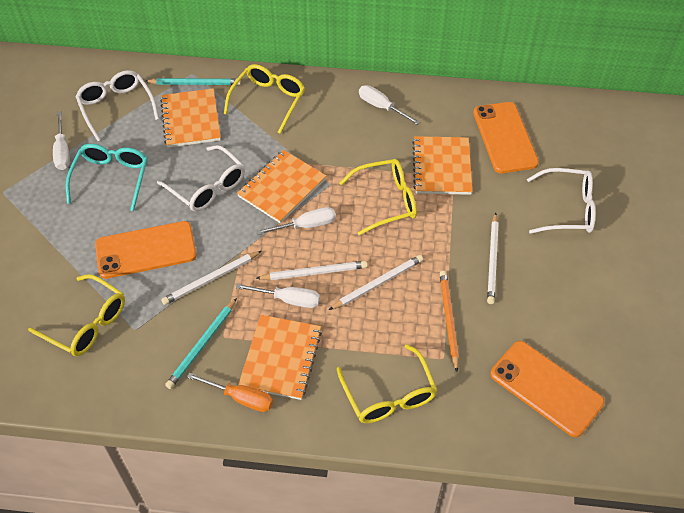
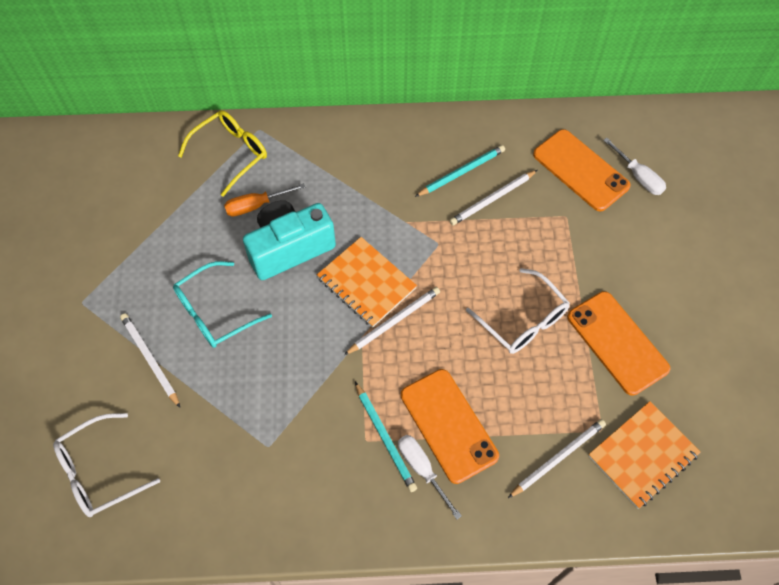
orange notebook: 4 -> 2
orange pencil: 1 -> 0
turquoise camera: 0 -> 1
white glasses: 3 -> 2
white screwdriver: 4 -> 2
yellow glasses: 4 -> 1

